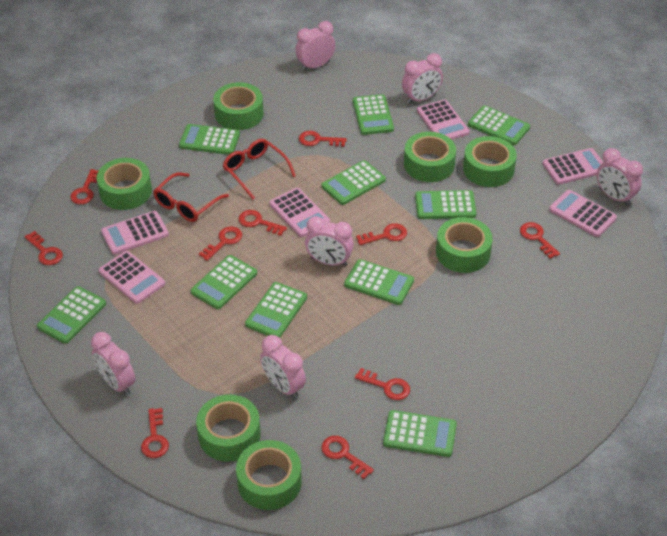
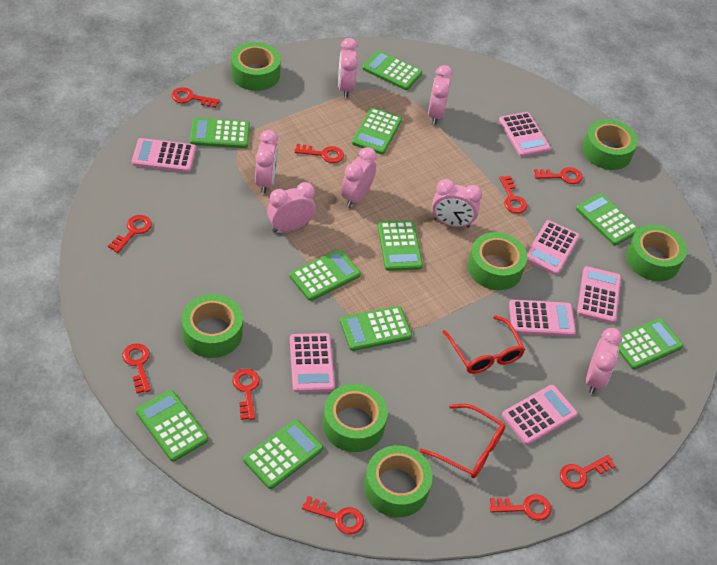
pink calculator: 6 -> 7
pink clock: 6 -> 7

